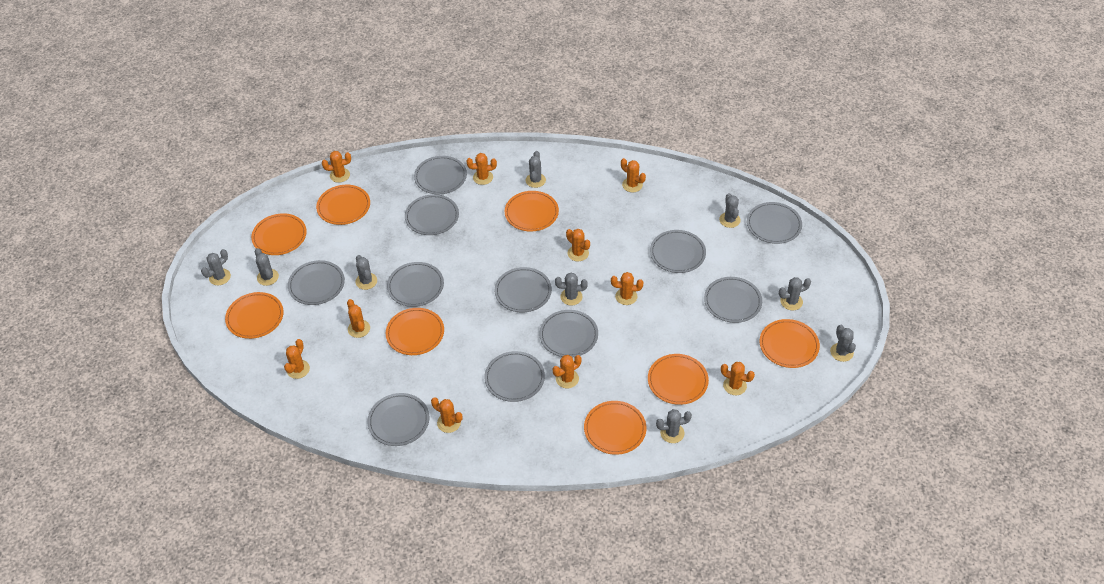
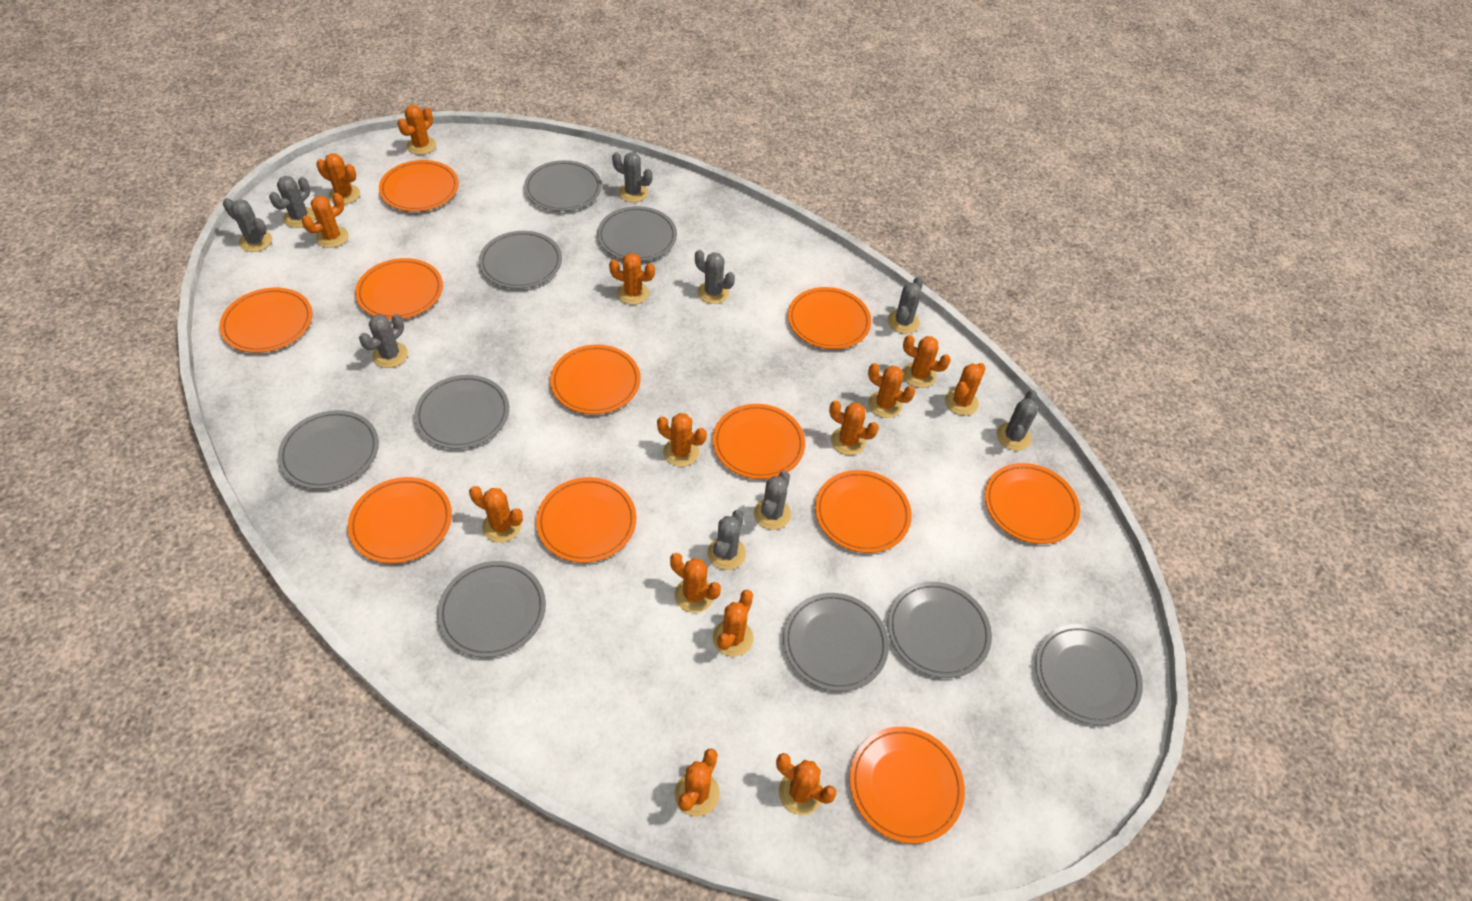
grey plate: 11 -> 9
orange cactus: 10 -> 14
orange plate: 8 -> 11

